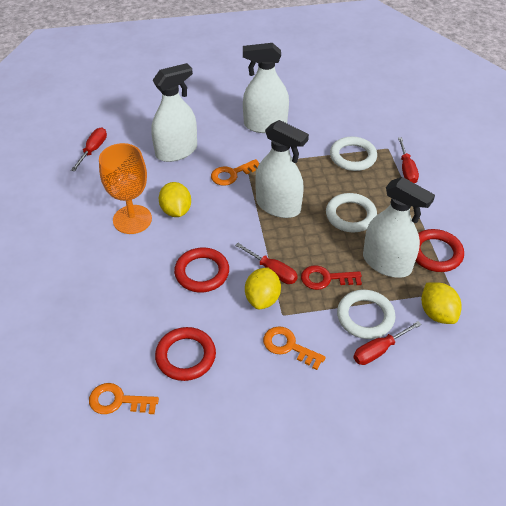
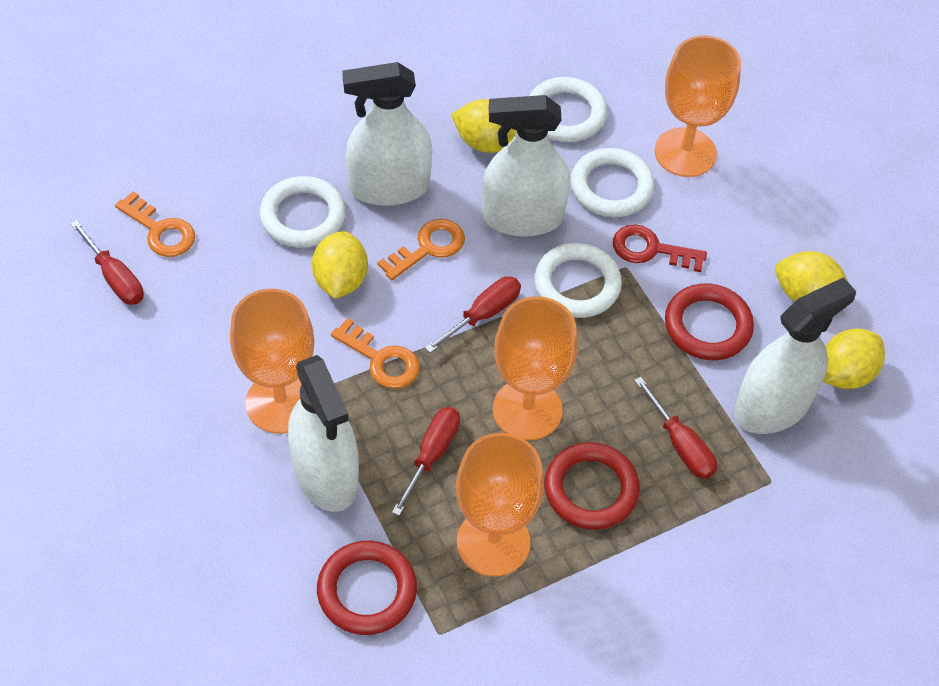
orange goblet: 1 -> 4
white ring: 3 -> 4
yellow lemon: 3 -> 4

